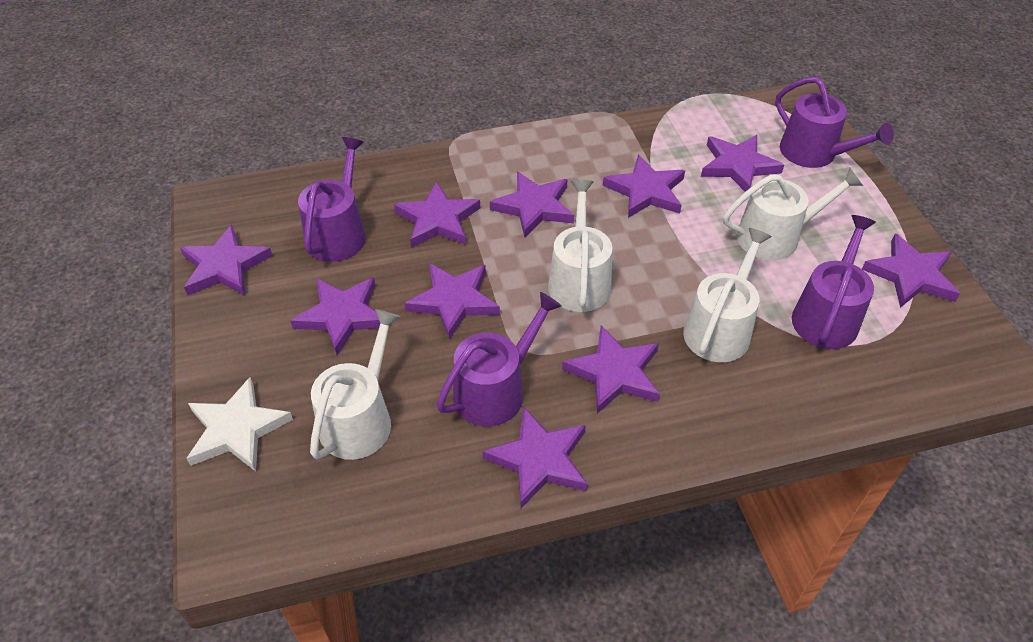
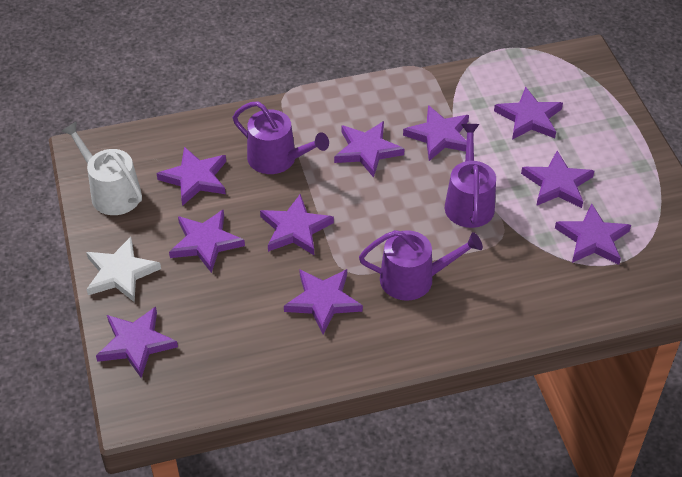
purple watering can: 4 -> 3
white watering can: 4 -> 1

